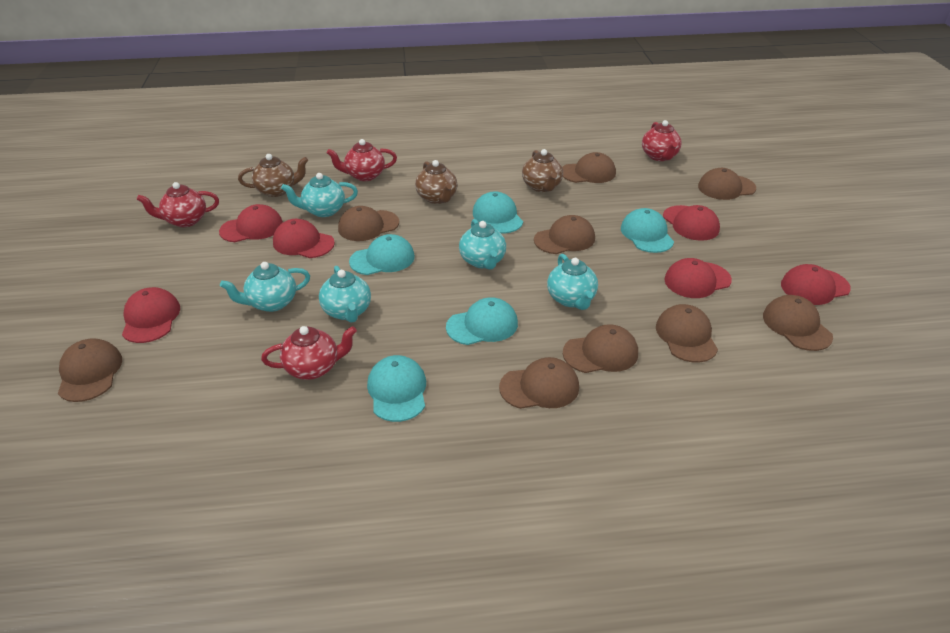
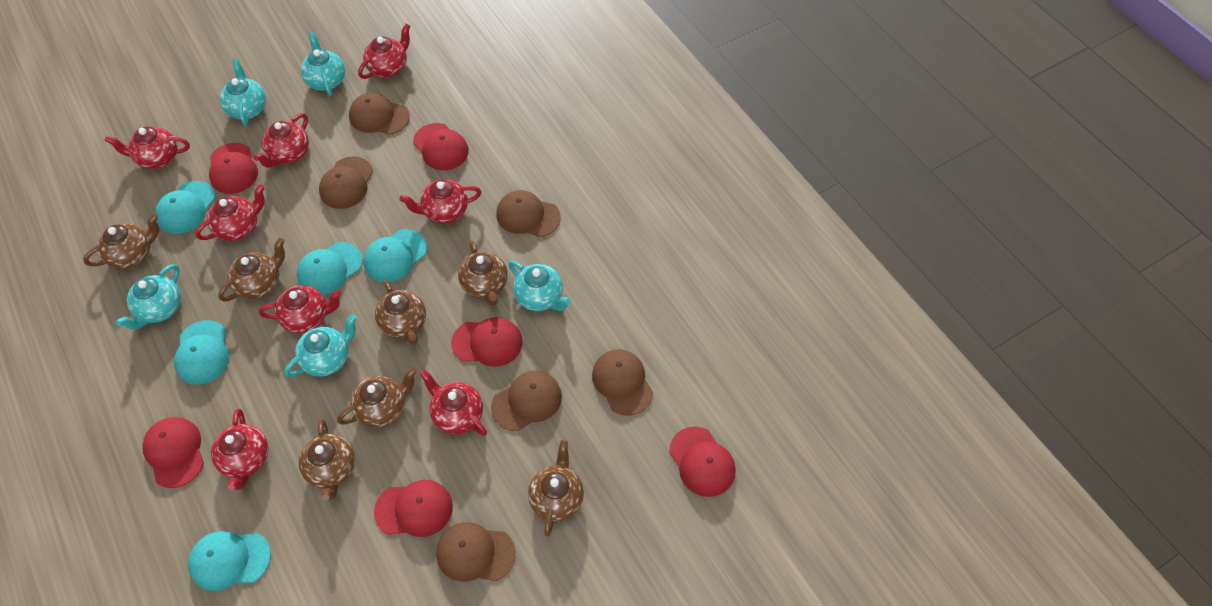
brown cap: 9 -> 6
brown teapot: 3 -> 7
red teapot: 4 -> 8

